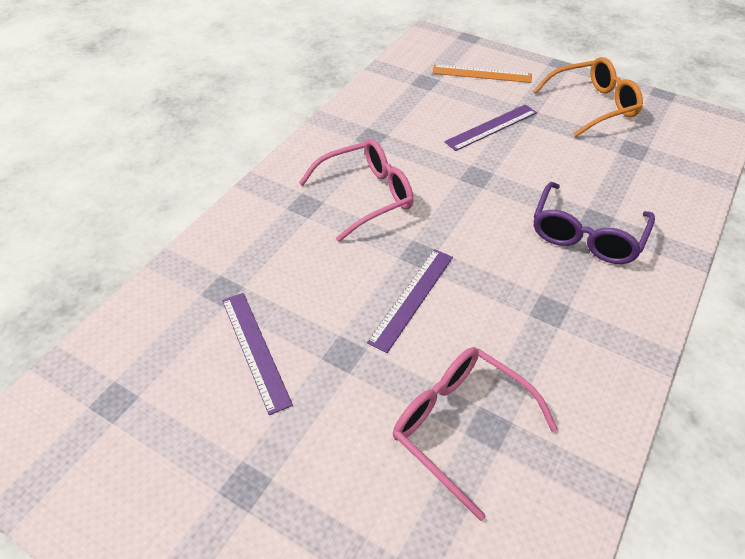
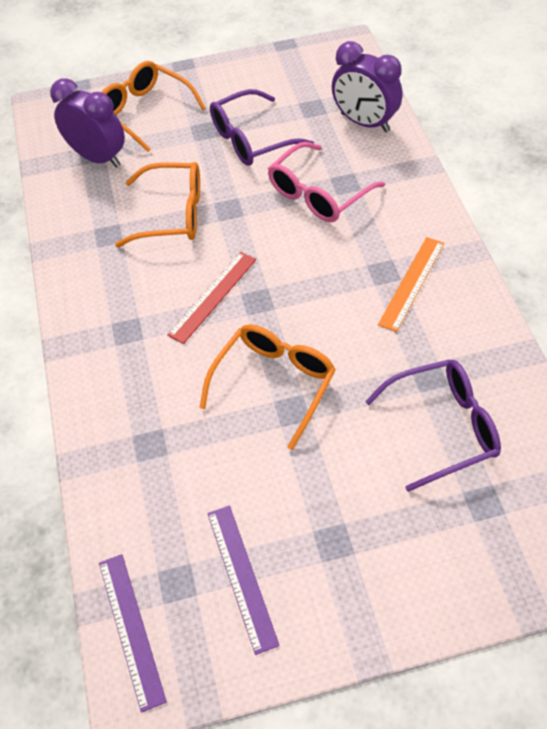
orange glasses: 1 -> 3
pink glasses: 2 -> 1
purple clock: 0 -> 2
purple glasses: 1 -> 2
purple ruler: 3 -> 2
red ruler: 0 -> 1

